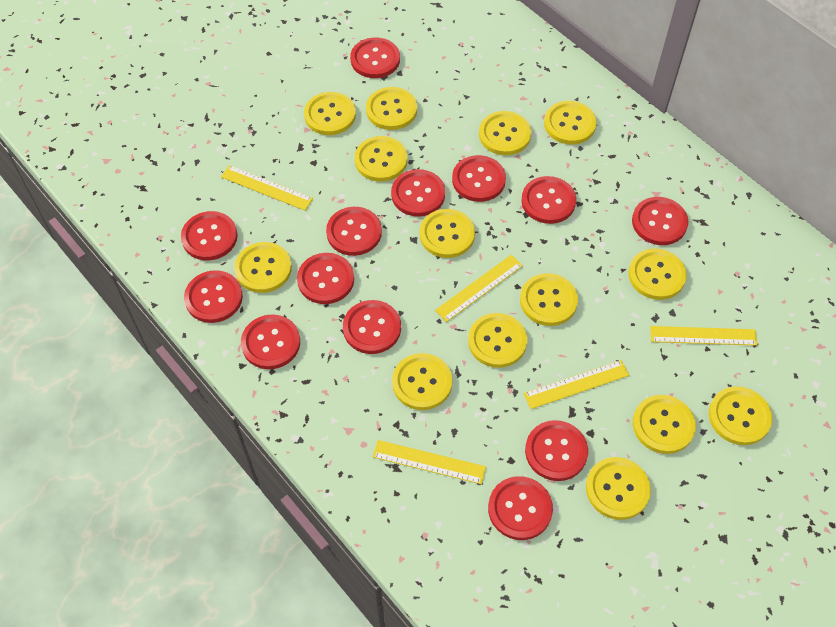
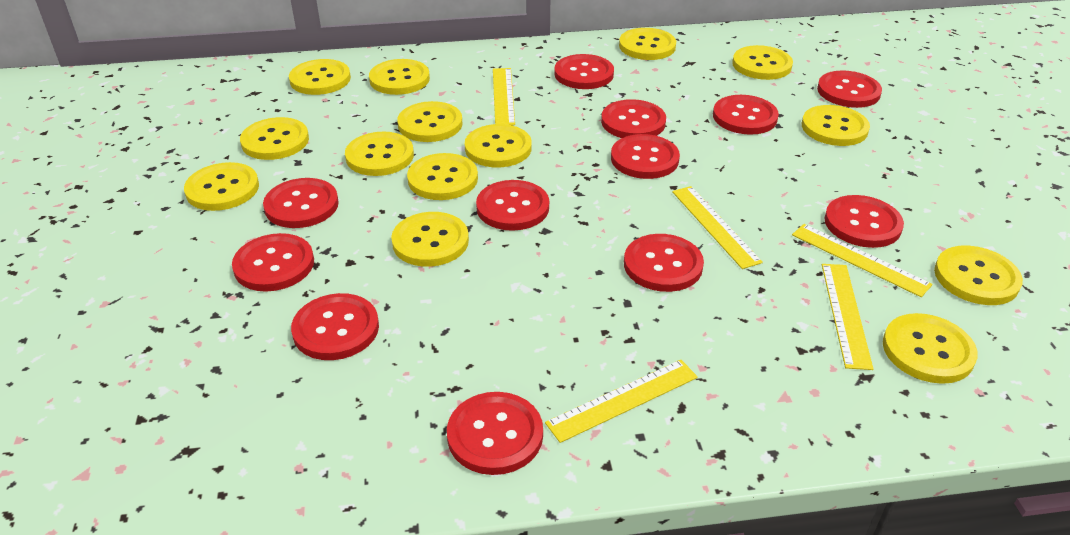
red button: 13 -> 12

